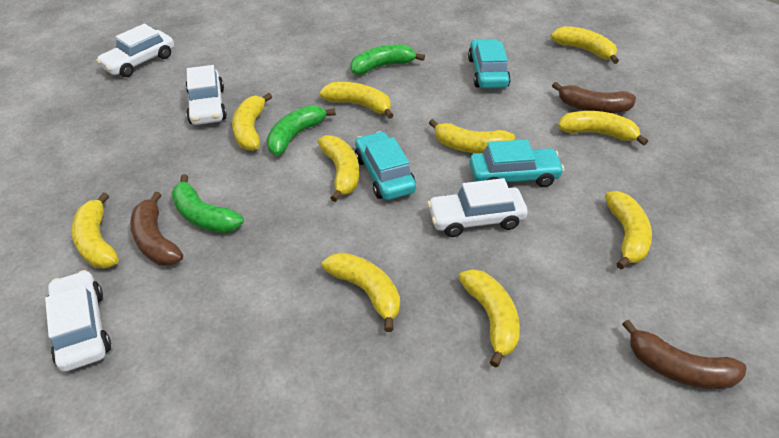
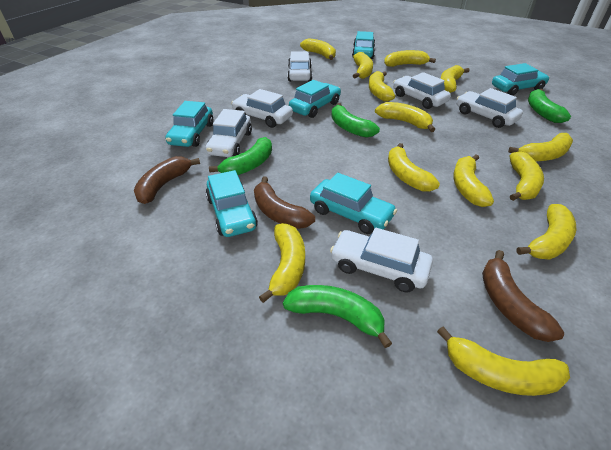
green banana: 3 -> 4
turquoise car: 3 -> 6
white car: 4 -> 6
yellow banana: 10 -> 13

